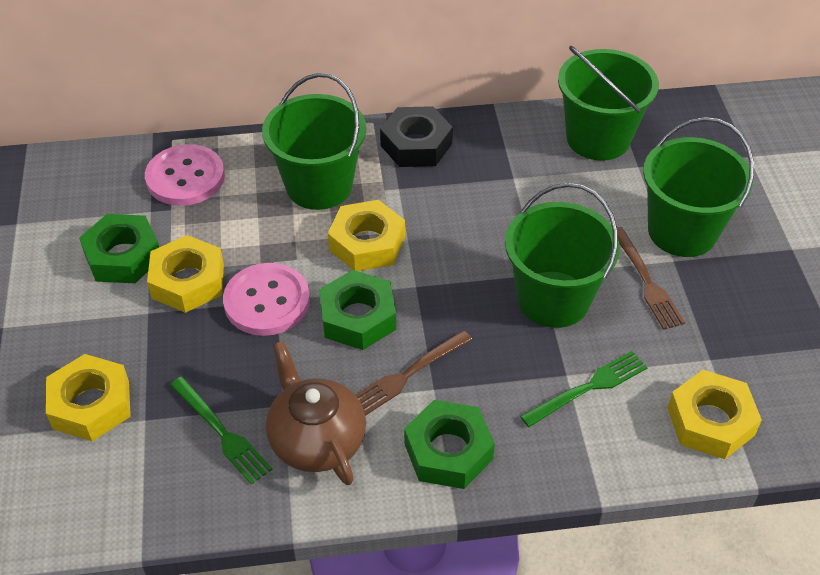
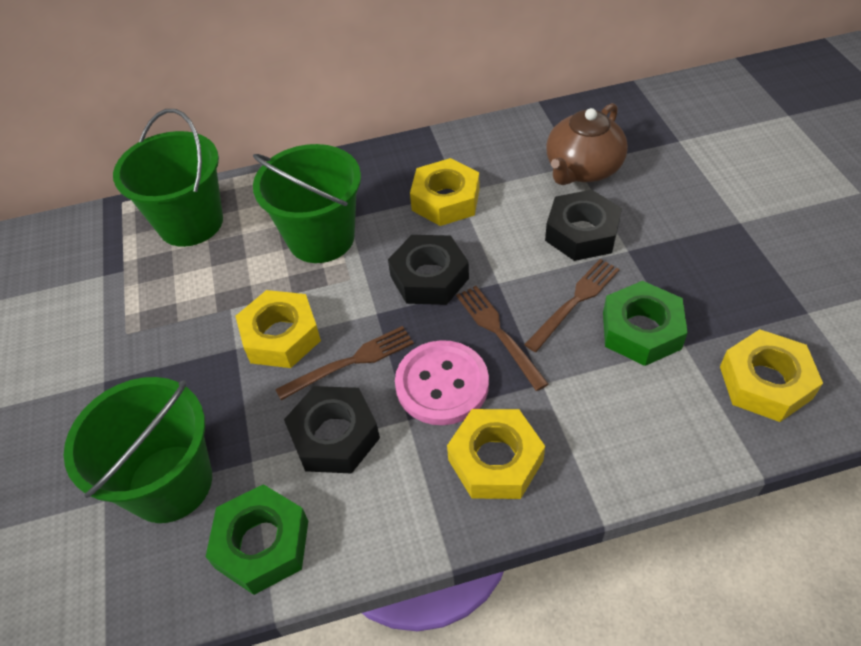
black nut: 1 -> 3
brown fork: 2 -> 3
green bucket: 4 -> 3
green fork: 2 -> 0
green nut: 3 -> 2
pink button: 2 -> 1

